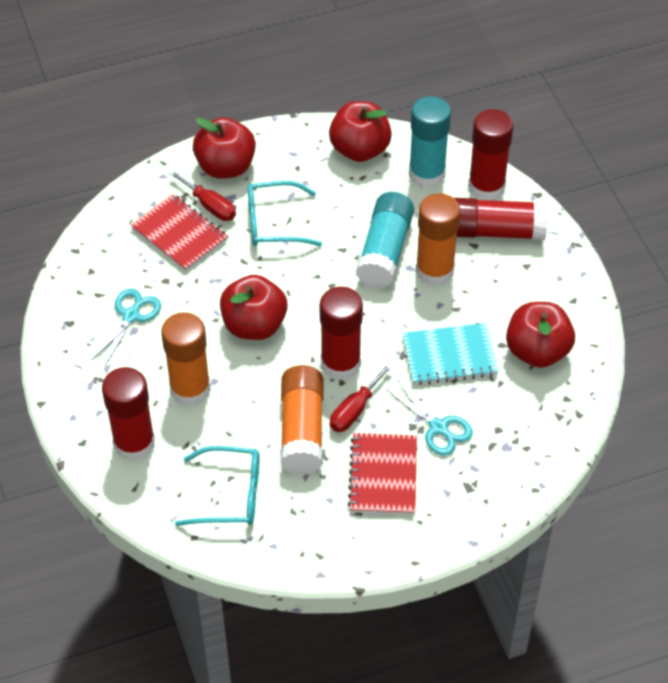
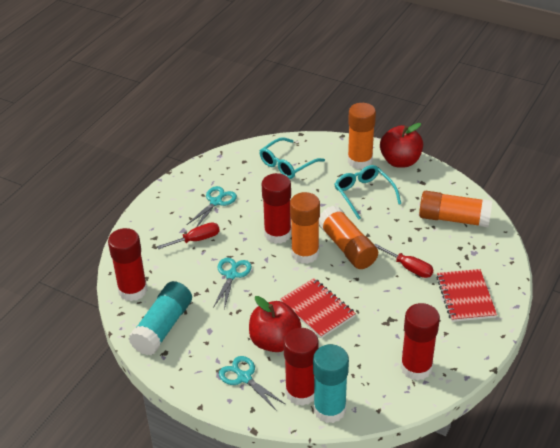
orange glue stick: 3 -> 4
red apple: 4 -> 2
turquoise notebook: 1 -> 0
turquoise scissors: 2 -> 3

